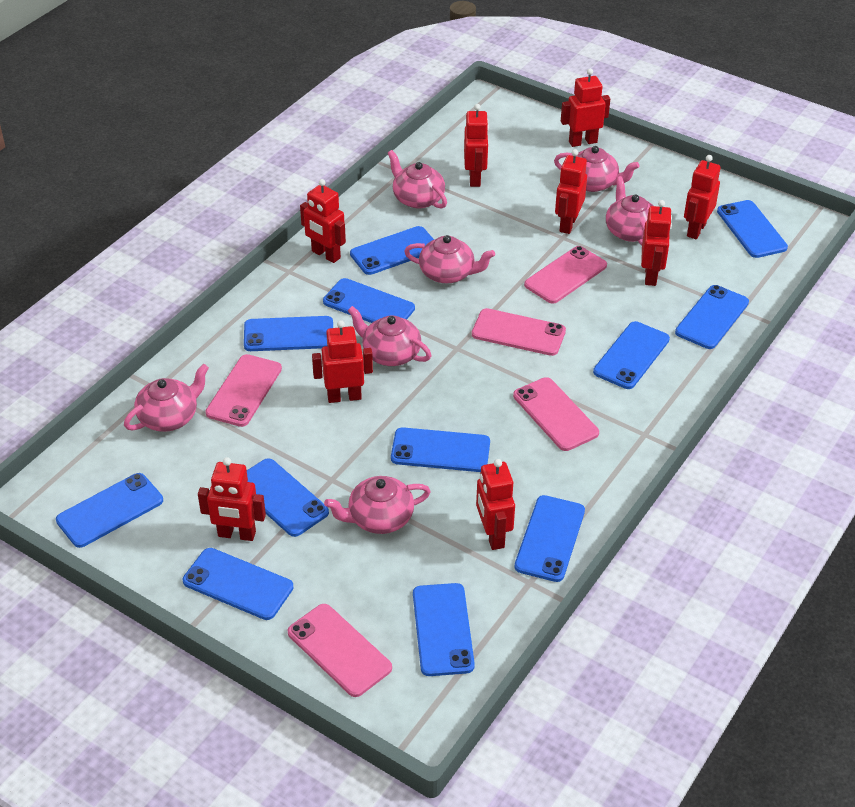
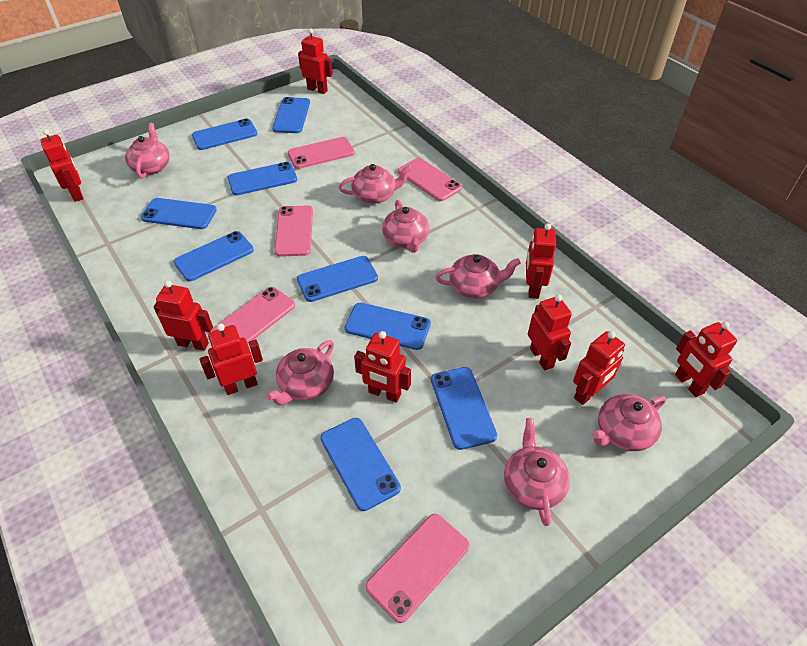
blue phone: 12 -> 9

